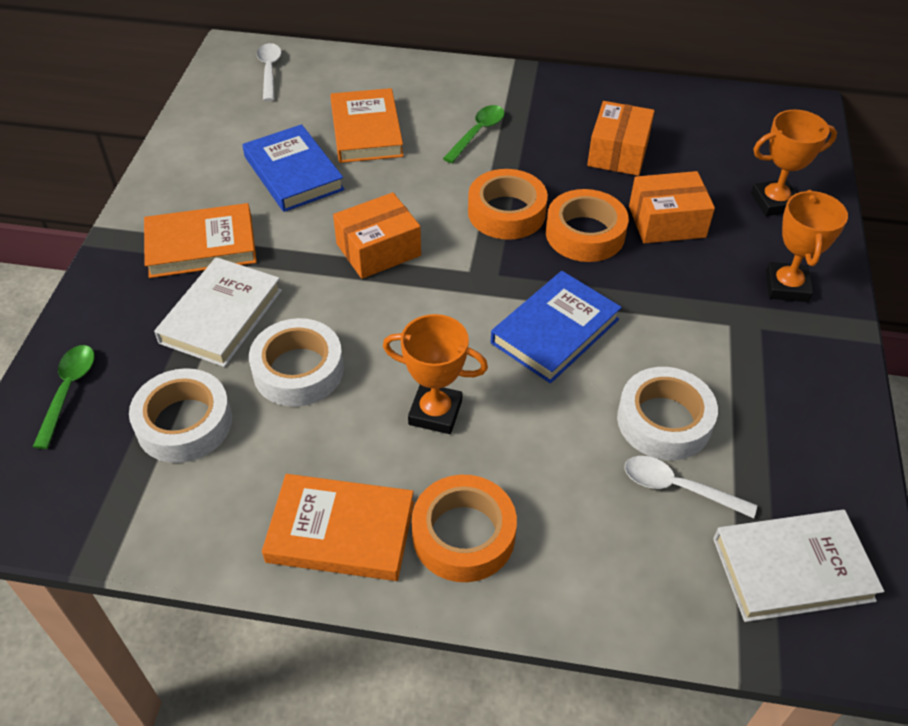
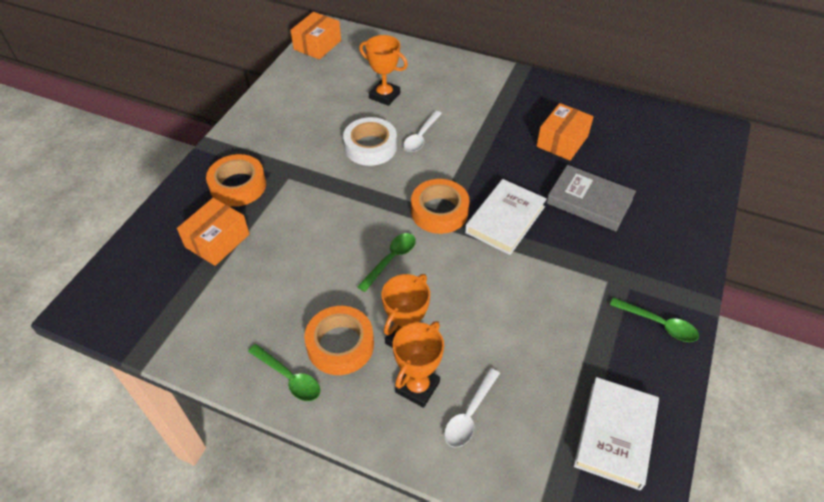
blue book: 2 -> 0
green spoon: 2 -> 3
grey book: 0 -> 1
orange book: 3 -> 0
white tape: 3 -> 1

